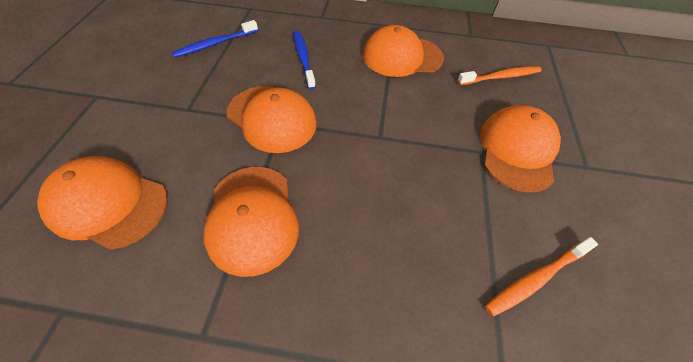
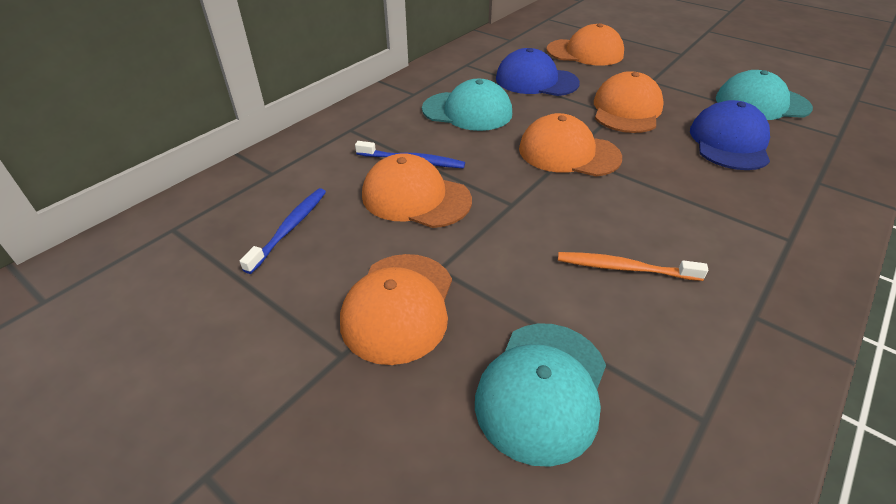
blue cap: 0 -> 2
orange toothbrush: 2 -> 1
turquoise cap: 0 -> 3

